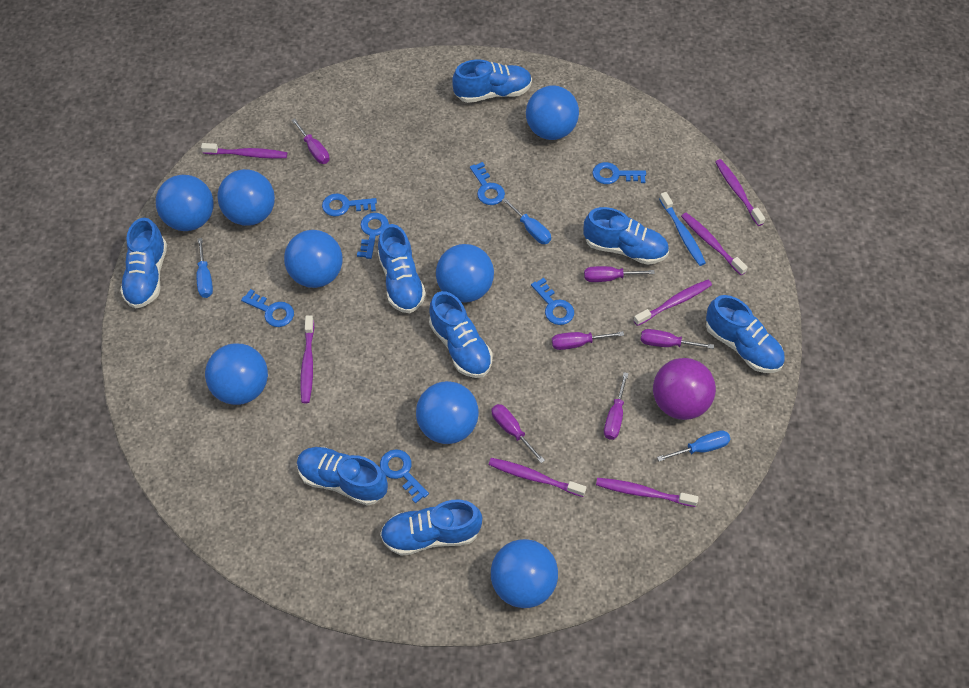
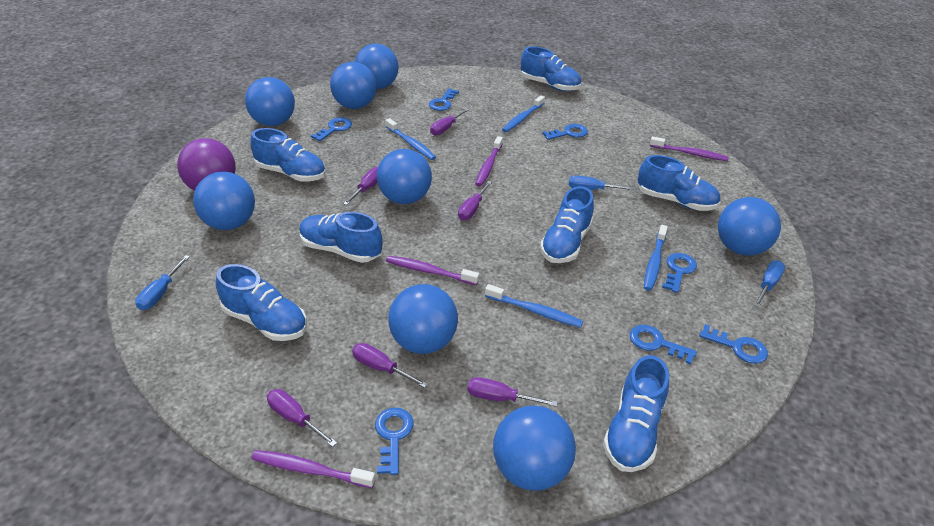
blue shoe: 8 -> 7
blue toothbrush: 1 -> 4
purple toothbrush: 7 -> 4

